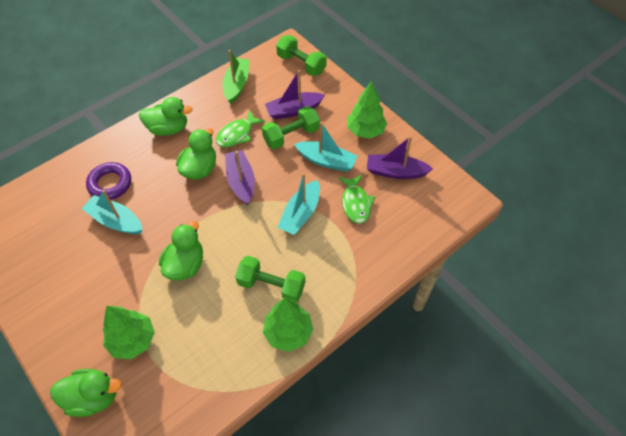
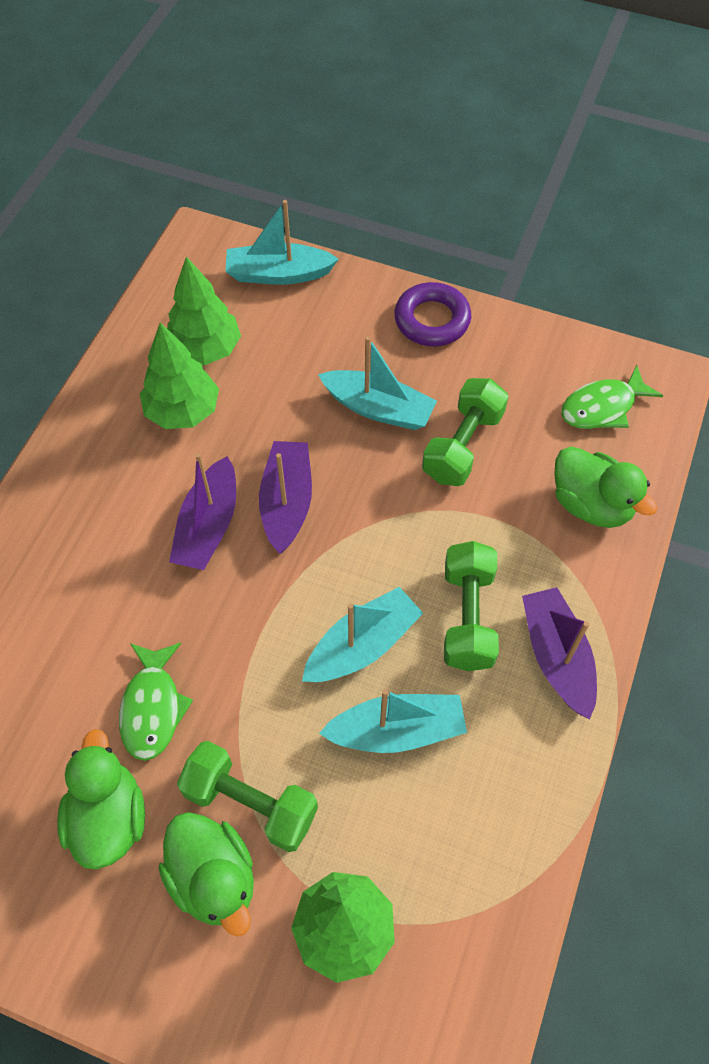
green boat: 1 -> 0
green duck: 4 -> 3
turquoise boat: 3 -> 4

